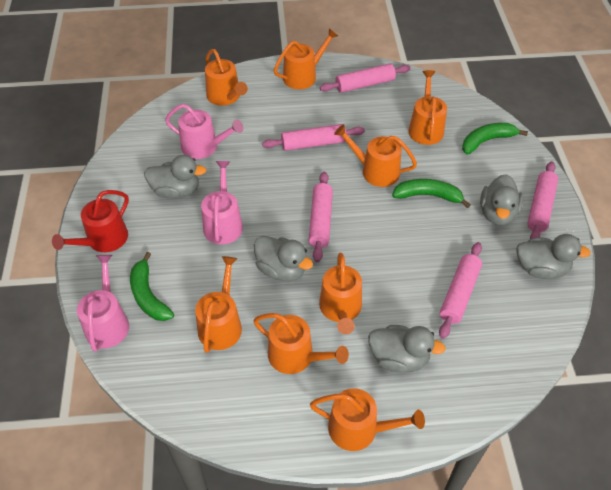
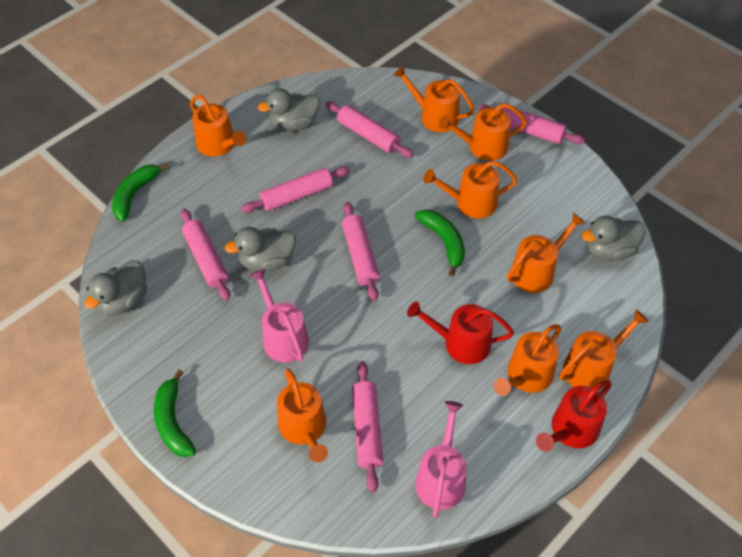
grey duck: 5 -> 4
pink rolling pin: 5 -> 6
pink watering can: 3 -> 2
red watering can: 1 -> 2

